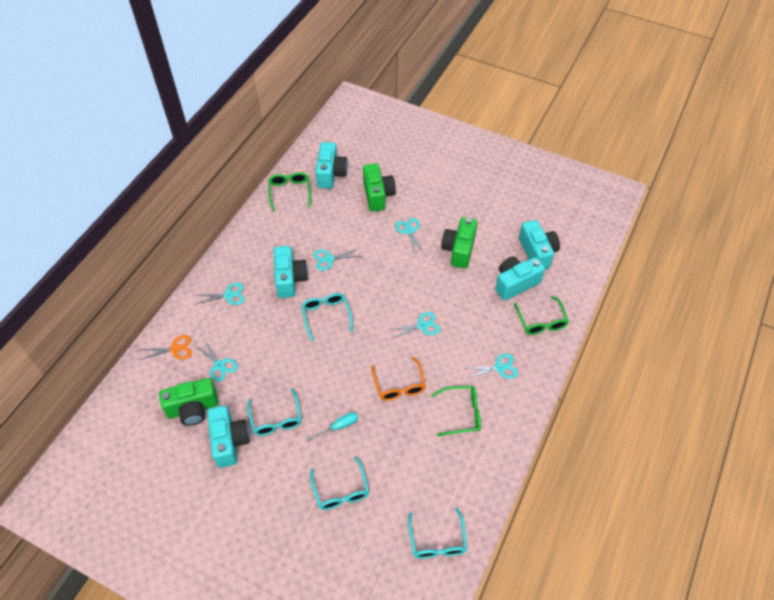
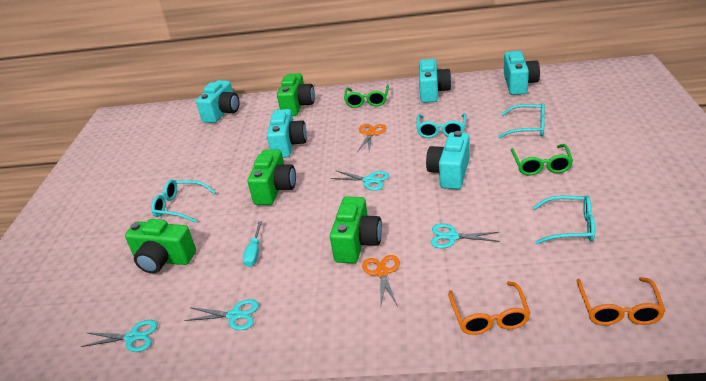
green camera: 3 -> 4
green glasses: 3 -> 2
orange glasses: 1 -> 2
orange scissors: 1 -> 2
turquoise scissors: 6 -> 4

